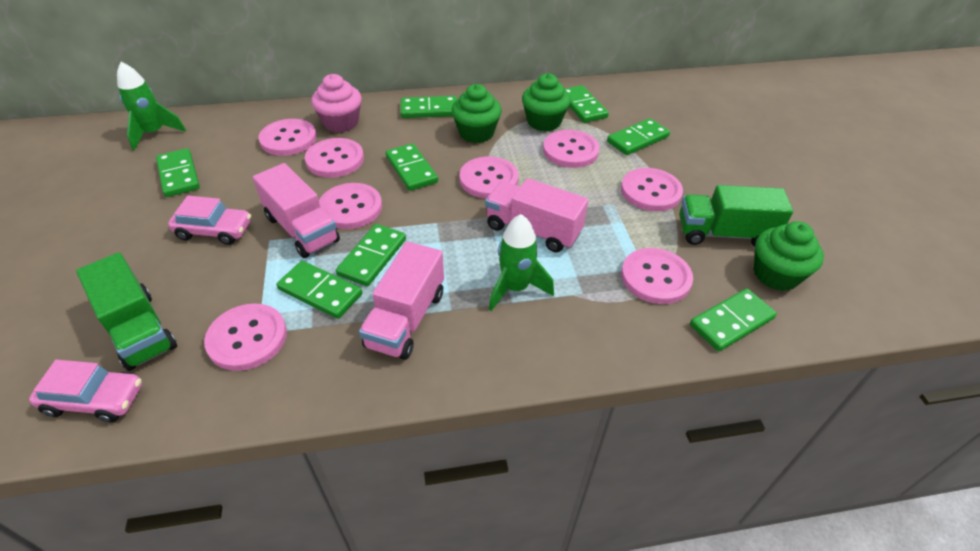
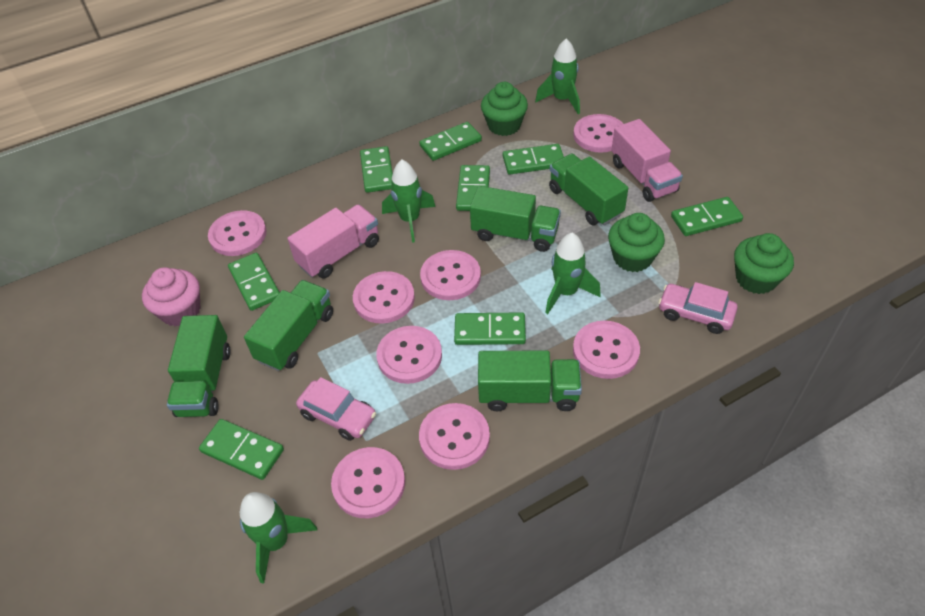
green rocket: 2 -> 4
green truck: 2 -> 5
pink truck: 3 -> 2

